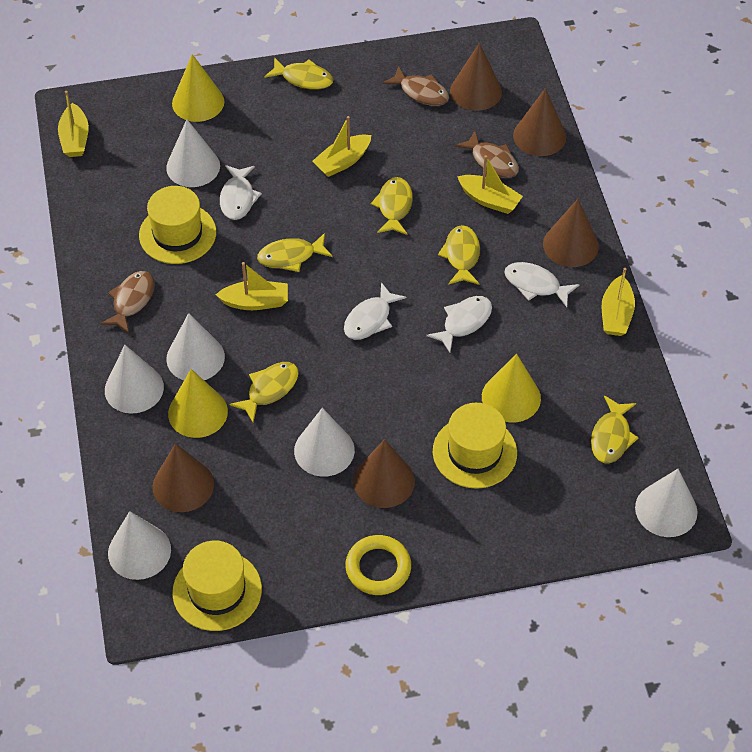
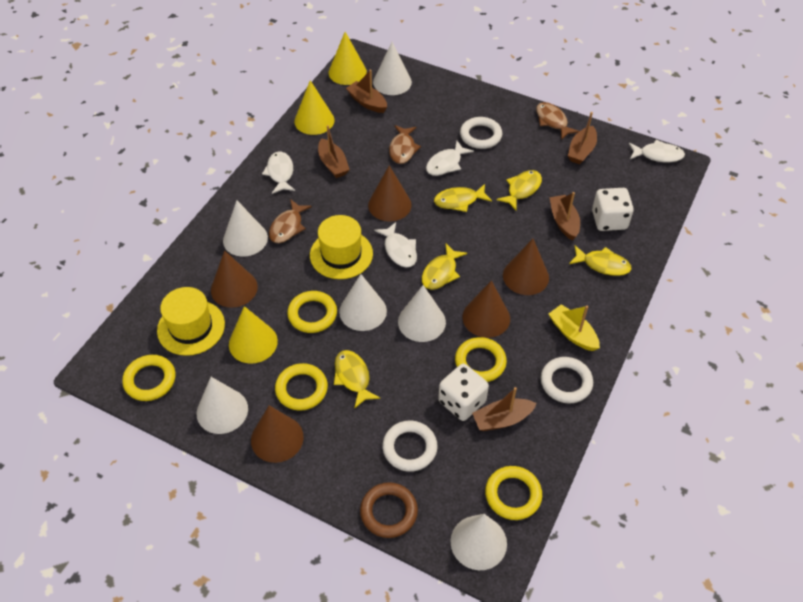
brown boat: 0 -> 5
brown ring: 0 -> 1
white dice: 0 -> 2
white ring: 0 -> 3
yellow boat: 5 -> 1
yellow fish: 6 -> 5
yellow hat: 3 -> 2
yellow ring: 1 -> 5

